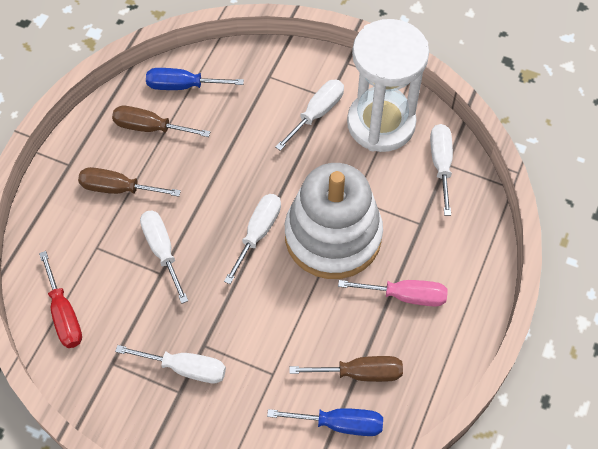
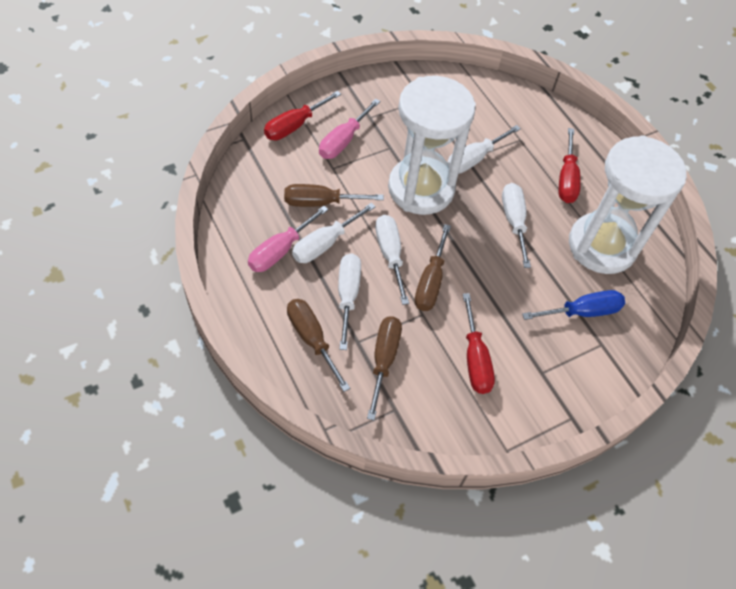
blue screwdriver: 2 -> 1
brown screwdriver: 3 -> 4
pink screwdriver: 1 -> 2
red screwdriver: 1 -> 3
white hourglass: 1 -> 2
white stacking toy: 1 -> 0

